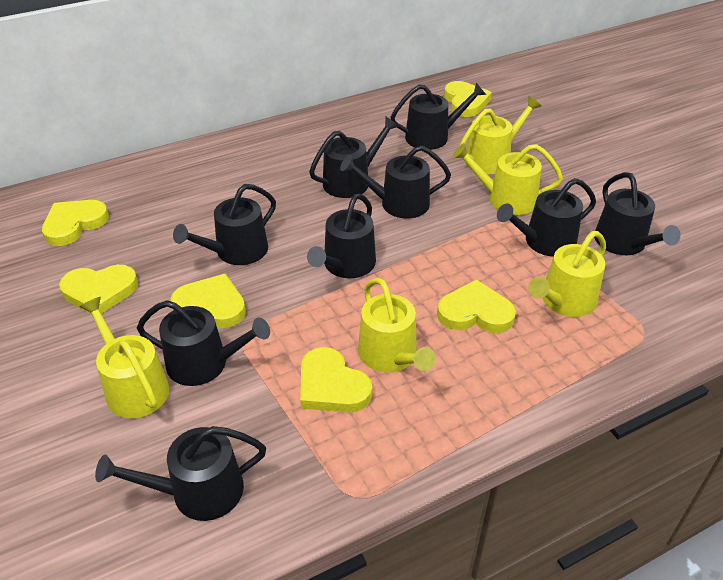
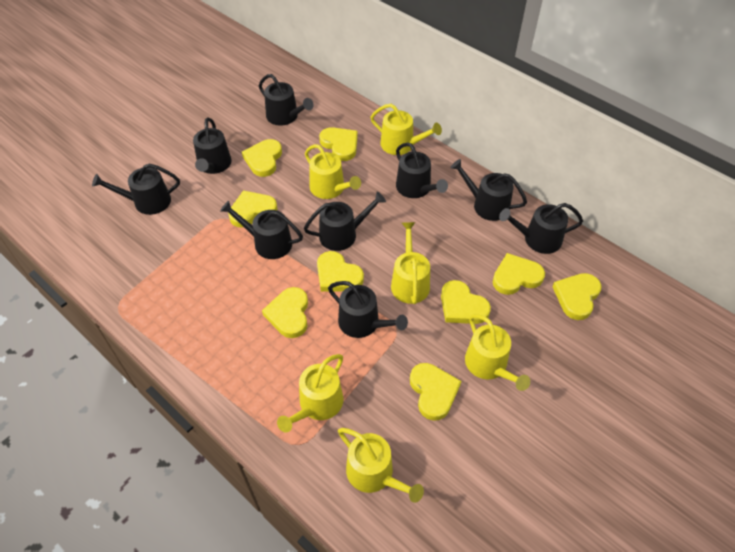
yellow heart: 6 -> 9
yellow watering can: 5 -> 6

